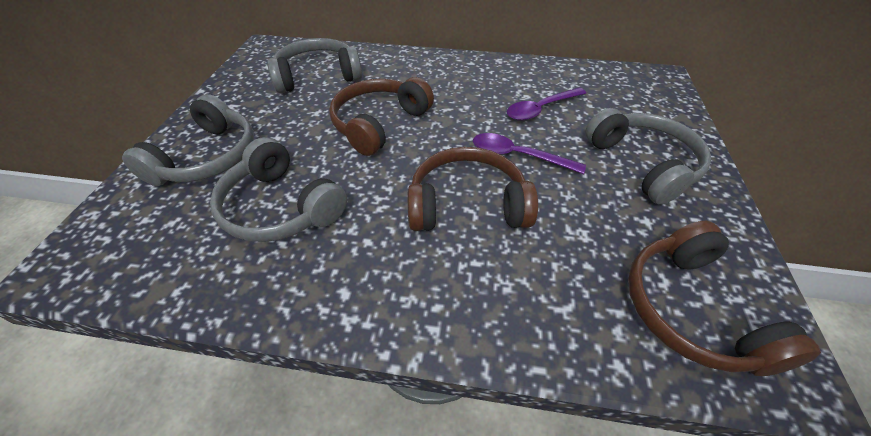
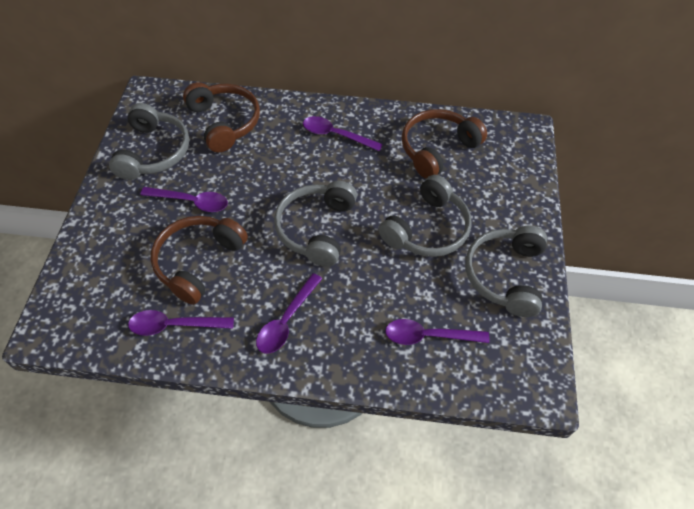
purple spoon: 2 -> 5

